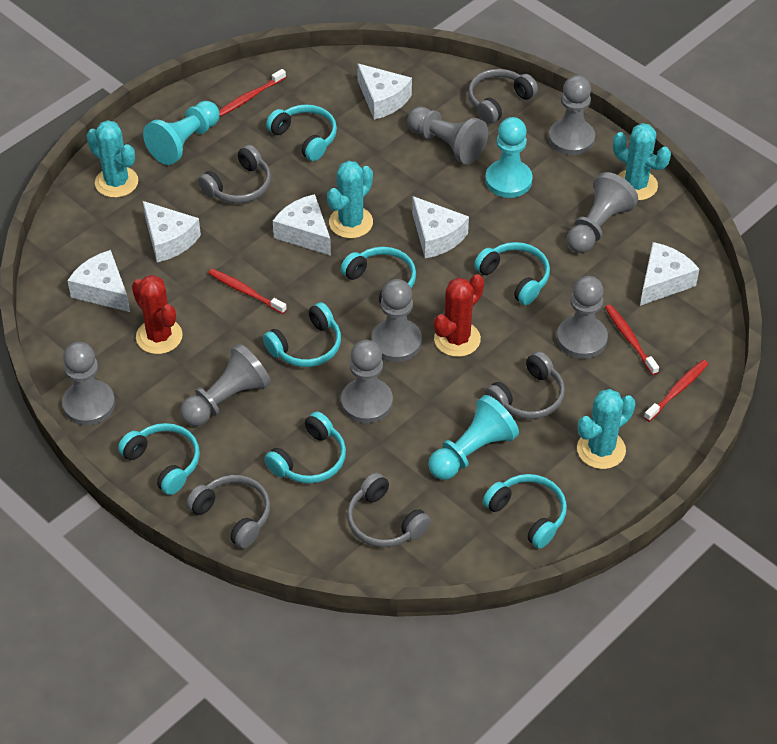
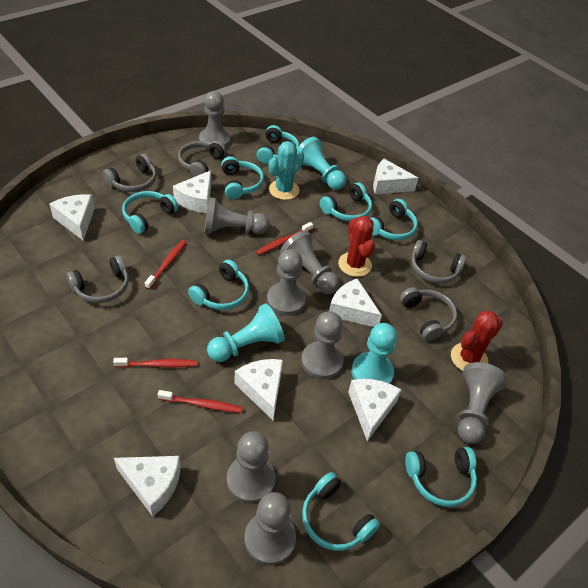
turquoise cactus: 4 -> 1
turquoise headphones: 7 -> 8
white cheese: 6 -> 7

